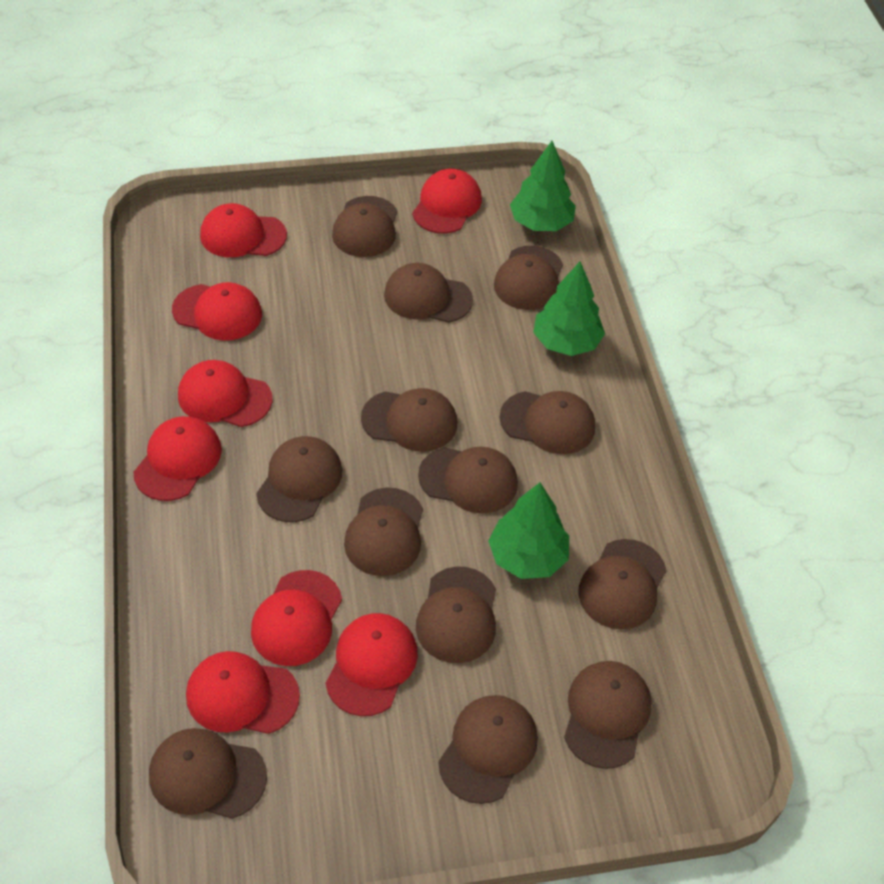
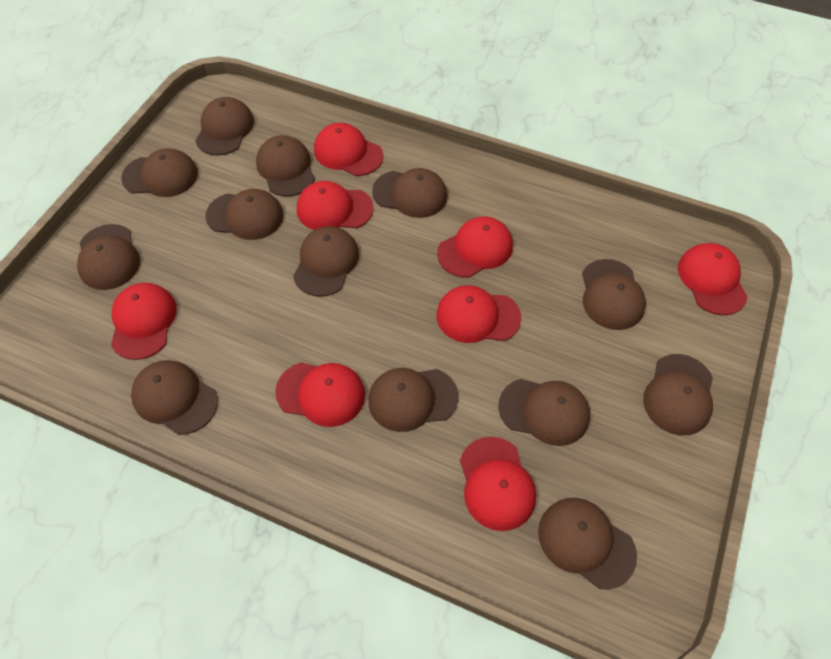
green tree: 3 -> 0

